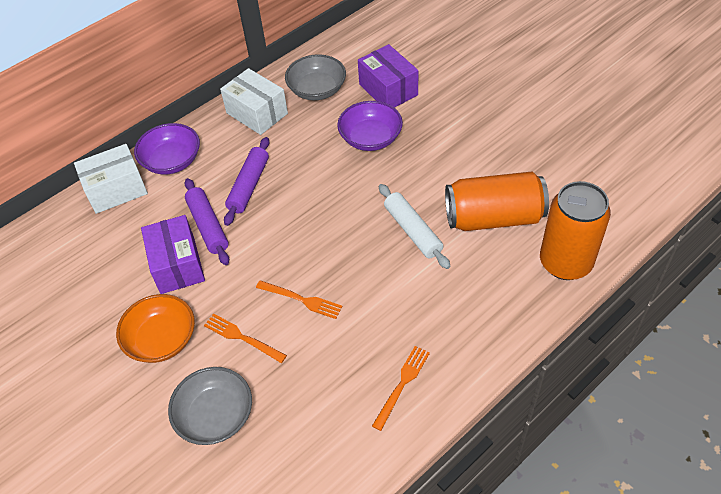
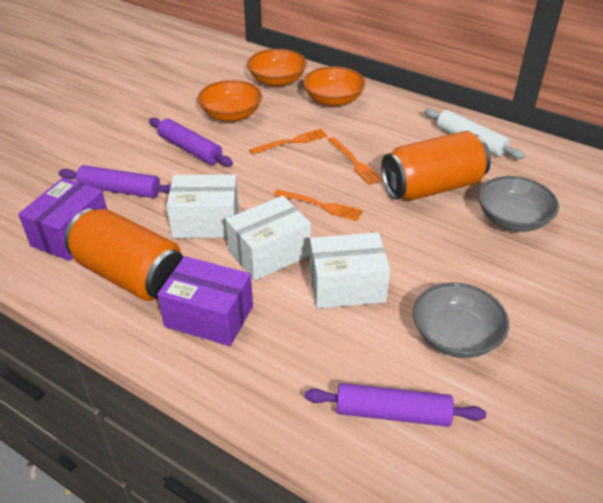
orange bowl: 1 -> 3
purple bowl: 2 -> 0
purple rolling pin: 2 -> 3
white box: 2 -> 3

